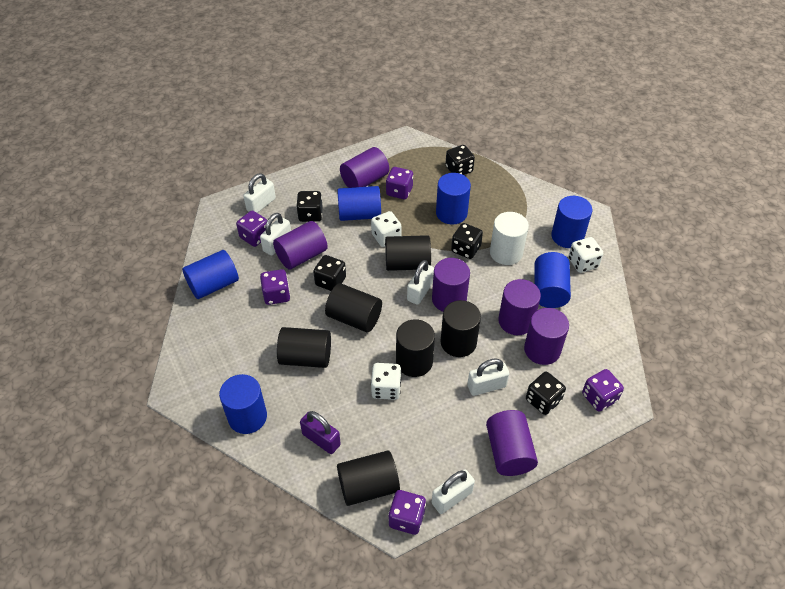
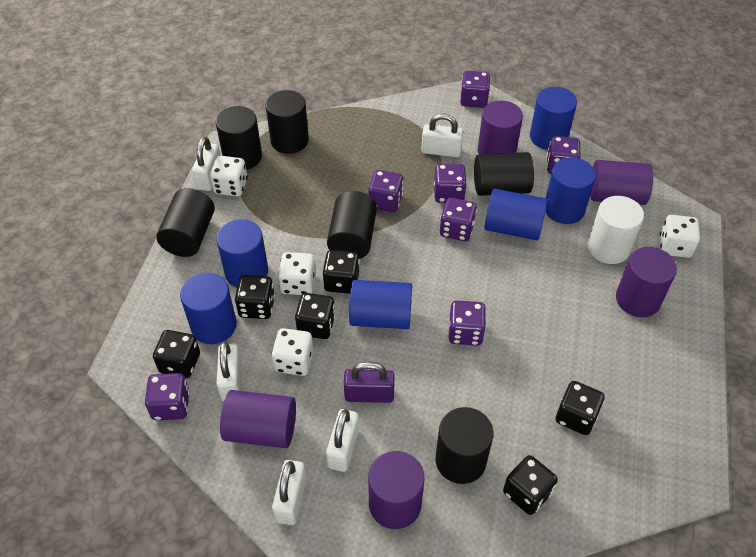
black dice: 5 -> 6
purple cylinder: 6 -> 5
purple dice: 5 -> 7
white dice: 3 -> 4

